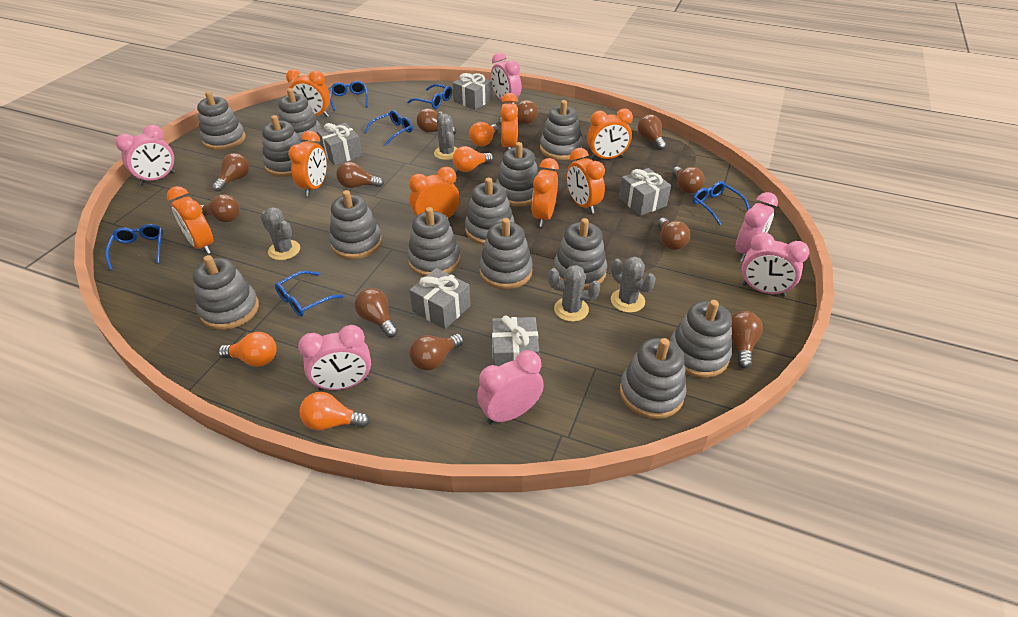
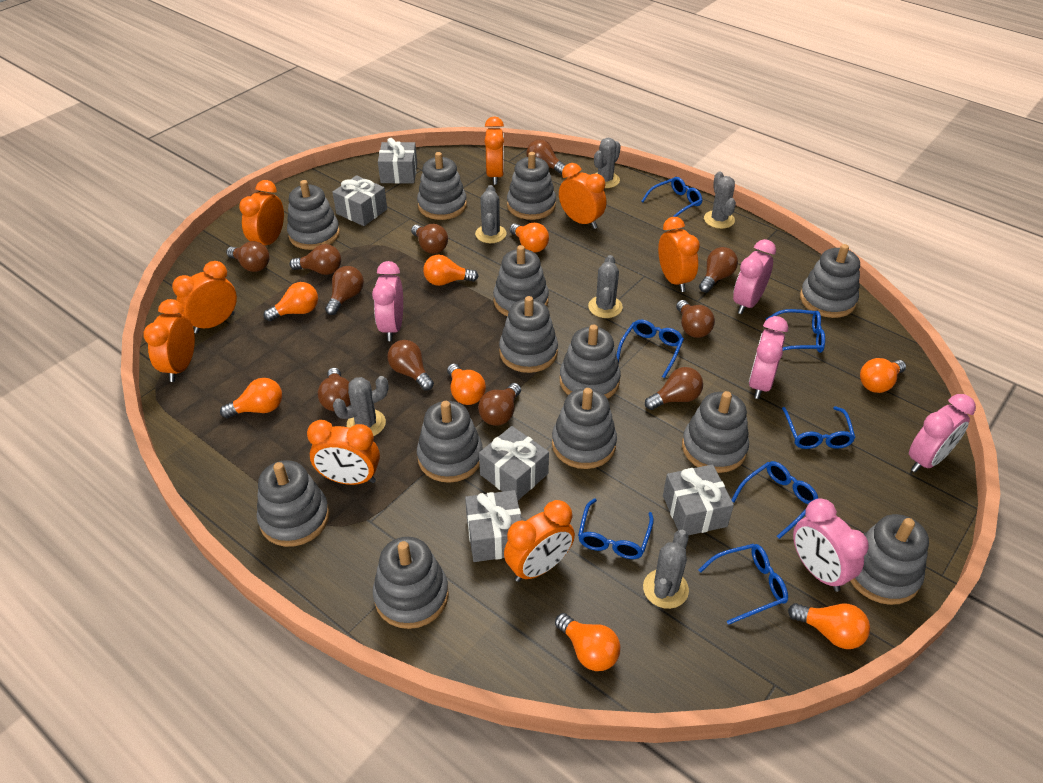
blue glasses: 6 -> 7
grey cactus: 4 -> 6
orange light bulb: 4 -> 8
pink clock: 6 -> 5

